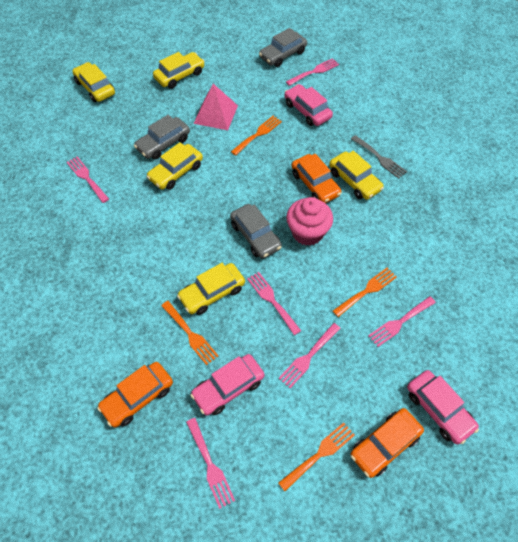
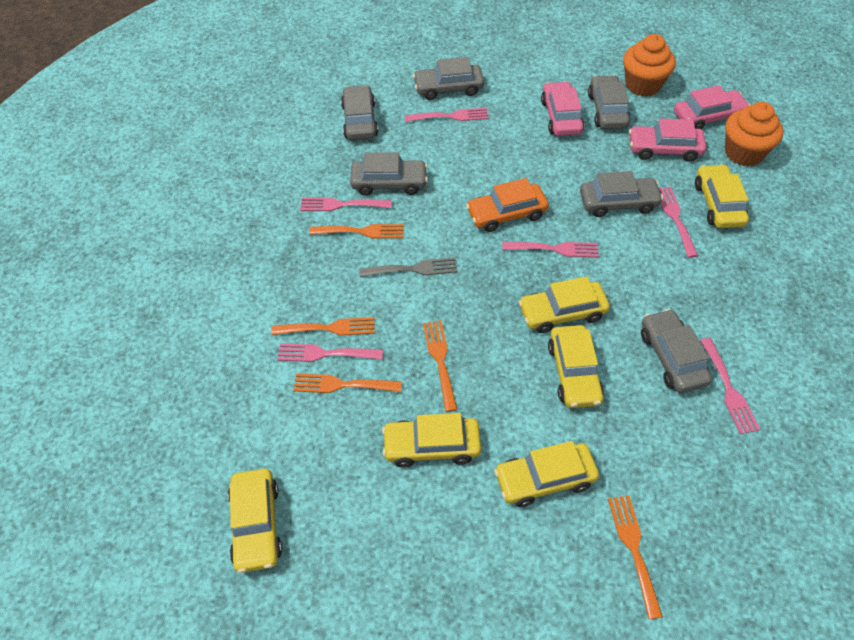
grey car: 3 -> 6
orange car: 3 -> 1
orange cupcake: 0 -> 2
orange fork: 4 -> 5
pink cupcake: 1 -> 0
pink pyramid: 1 -> 0
yellow car: 5 -> 6

